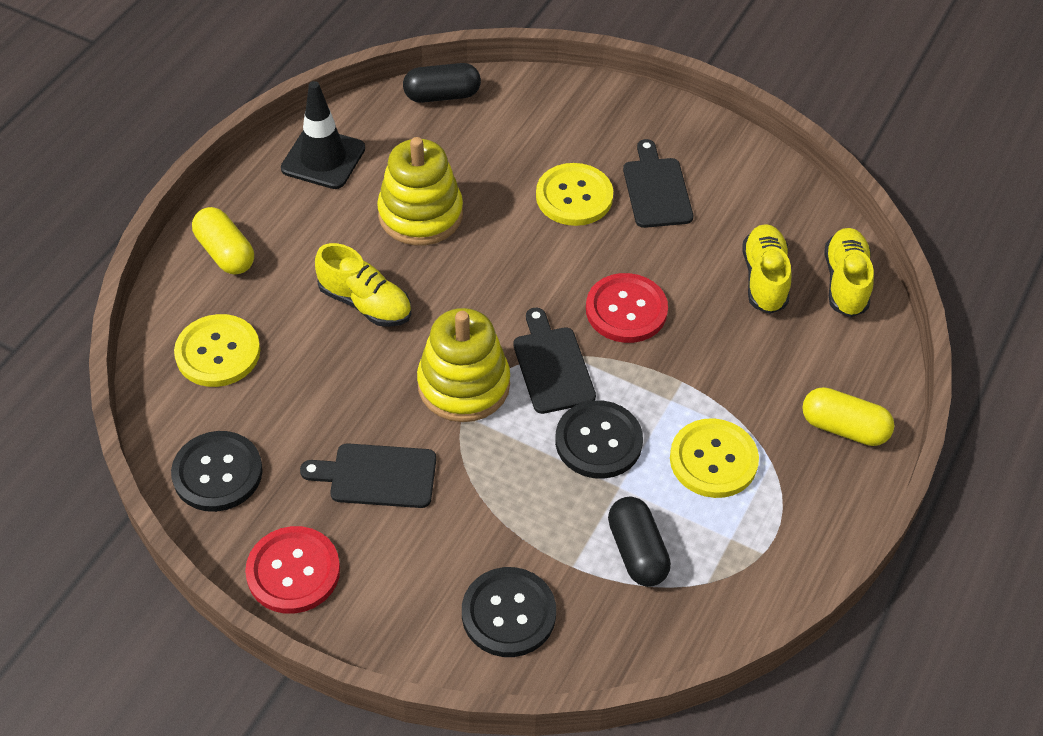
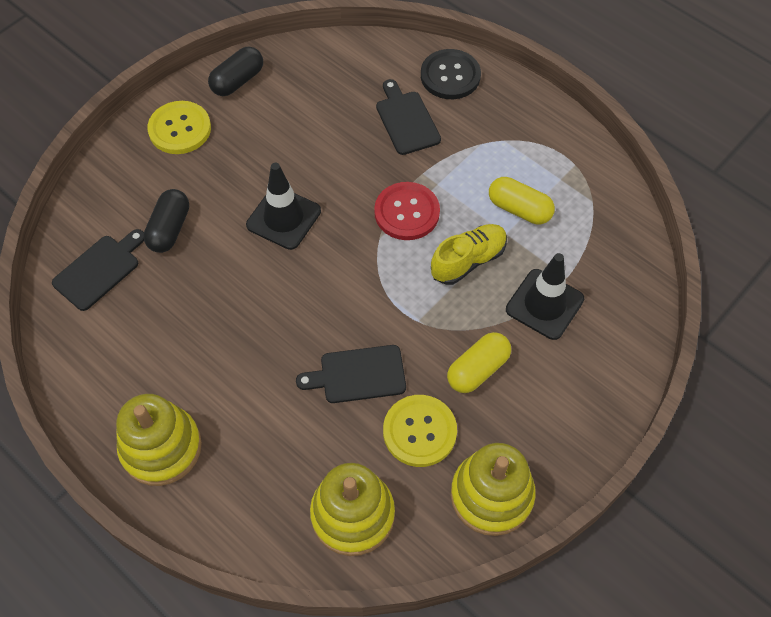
black button: 3 -> 1
black traffic cone: 1 -> 2
red button: 2 -> 1
yellow button: 3 -> 2
yellow shoe: 3 -> 1
yellow stacking toy: 2 -> 3

